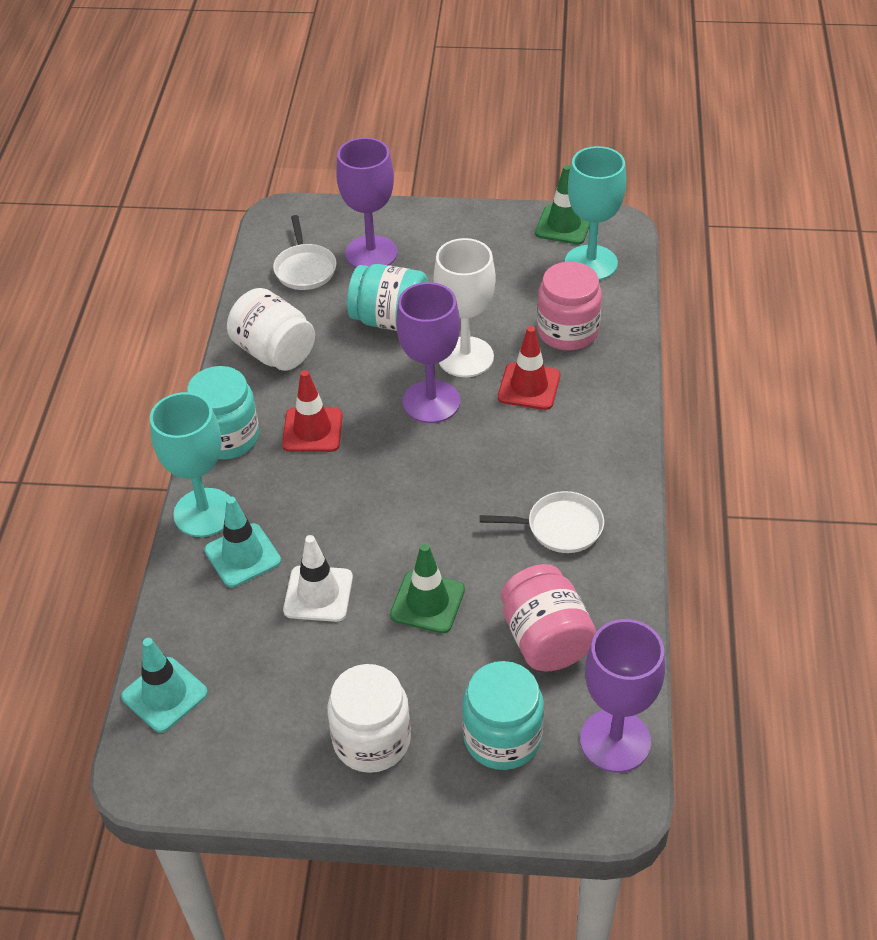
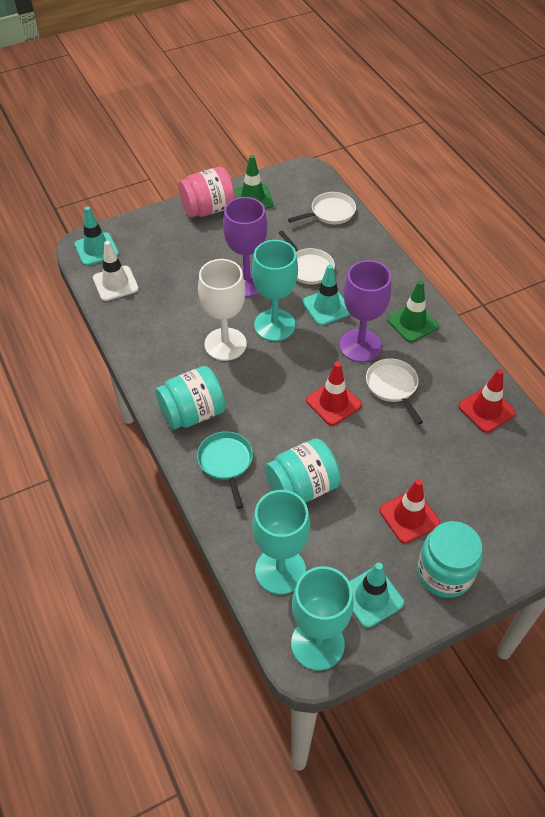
pink jar: 2 -> 1
purple goblet: 3 -> 2
red traffic cone: 2 -> 3
turquoise goblet: 2 -> 3
turquoise pan: 0 -> 1
turquoise traffic cone: 2 -> 3
white jar: 2 -> 0
white pan: 2 -> 3

